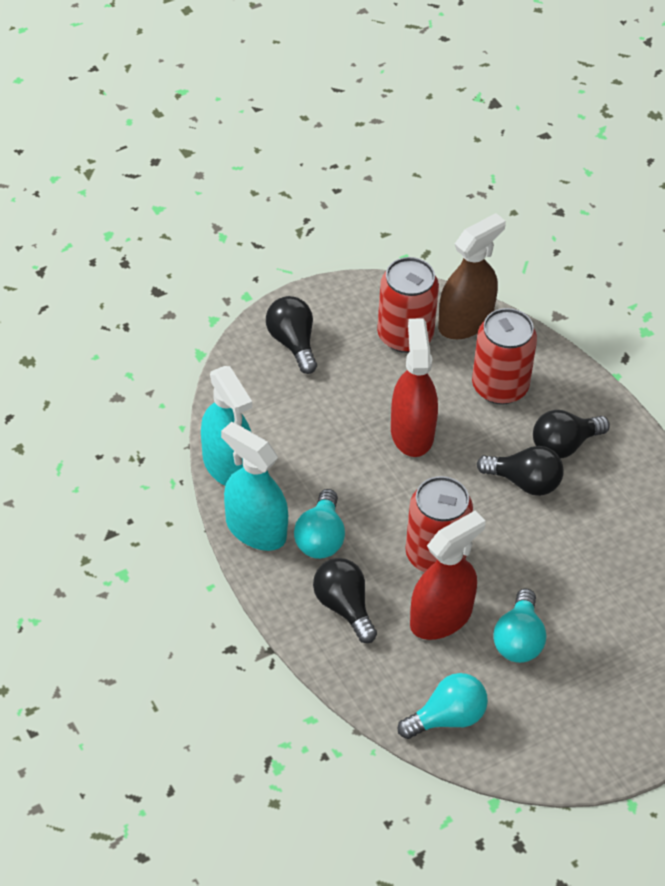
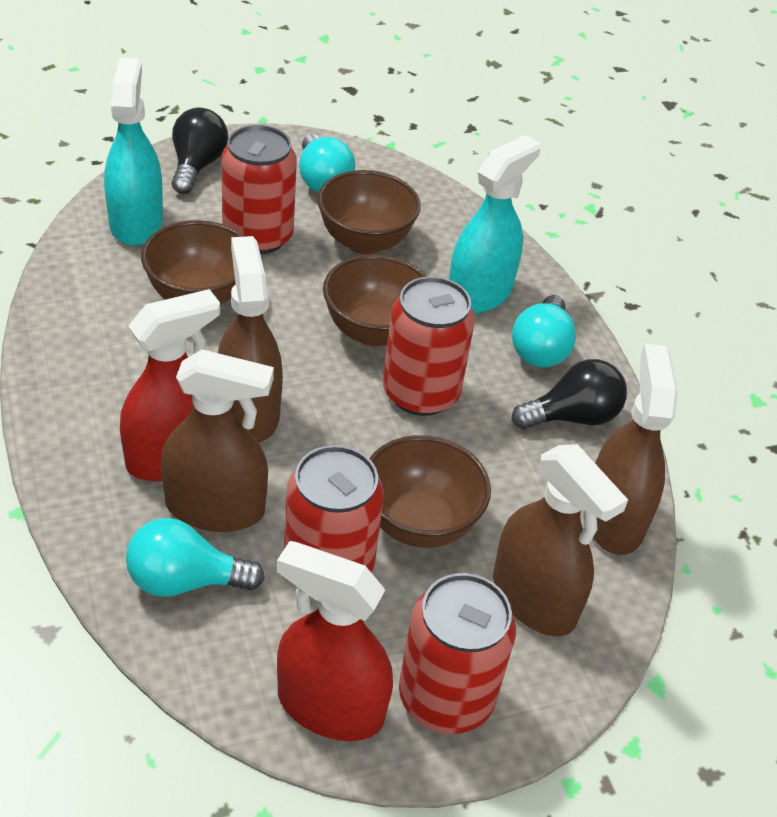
black light bulb: 4 -> 2
brown bowl: 0 -> 4
brown spray bottle: 1 -> 4
red can: 3 -> 4

